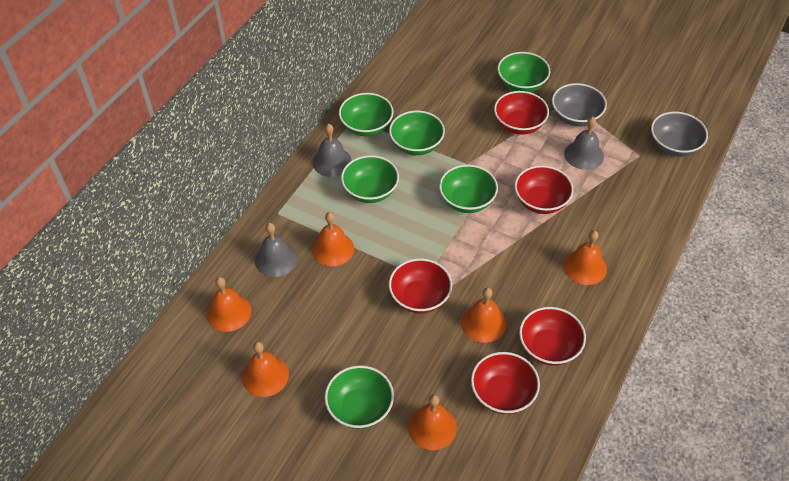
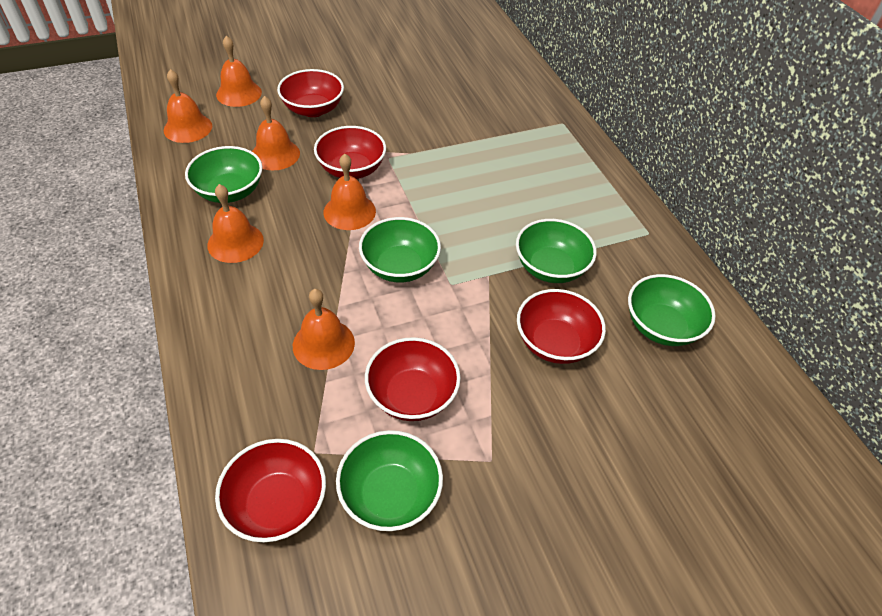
green bowl: 6 -> 5
grey bell: 3 -> 0
grey bowl: 2 -> 0

